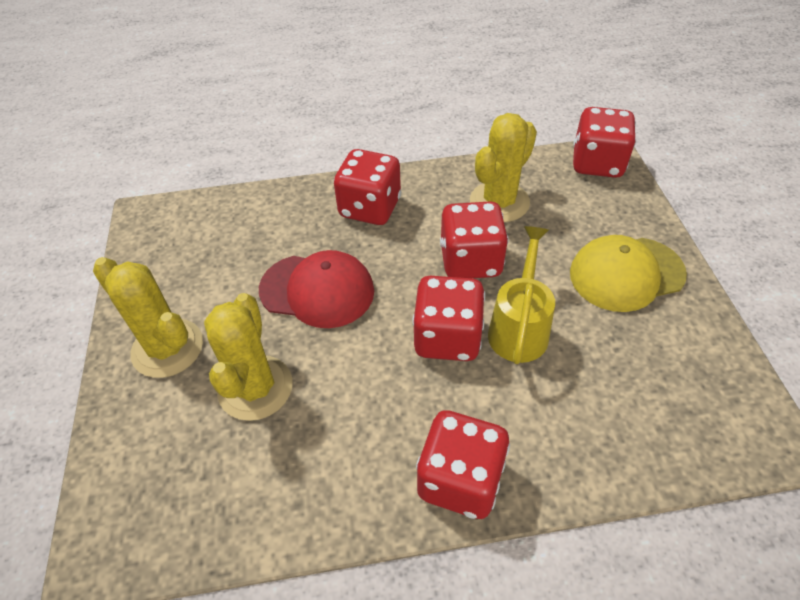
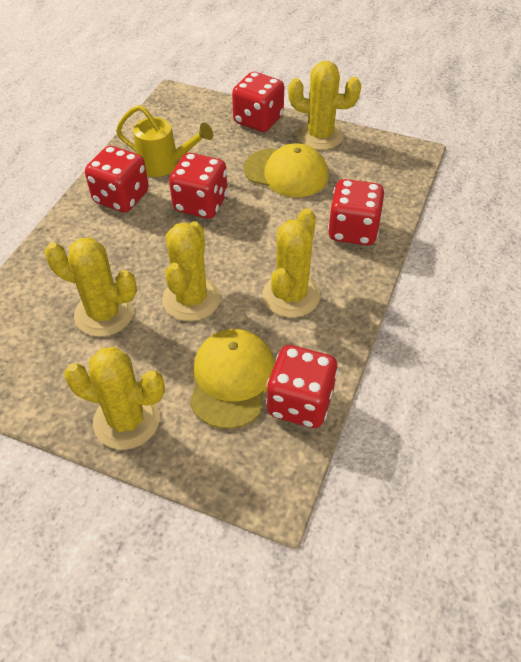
red cap: 1 -> 0
yellow cactus: 3 -> 5
yellow cap: 1 -> 2

